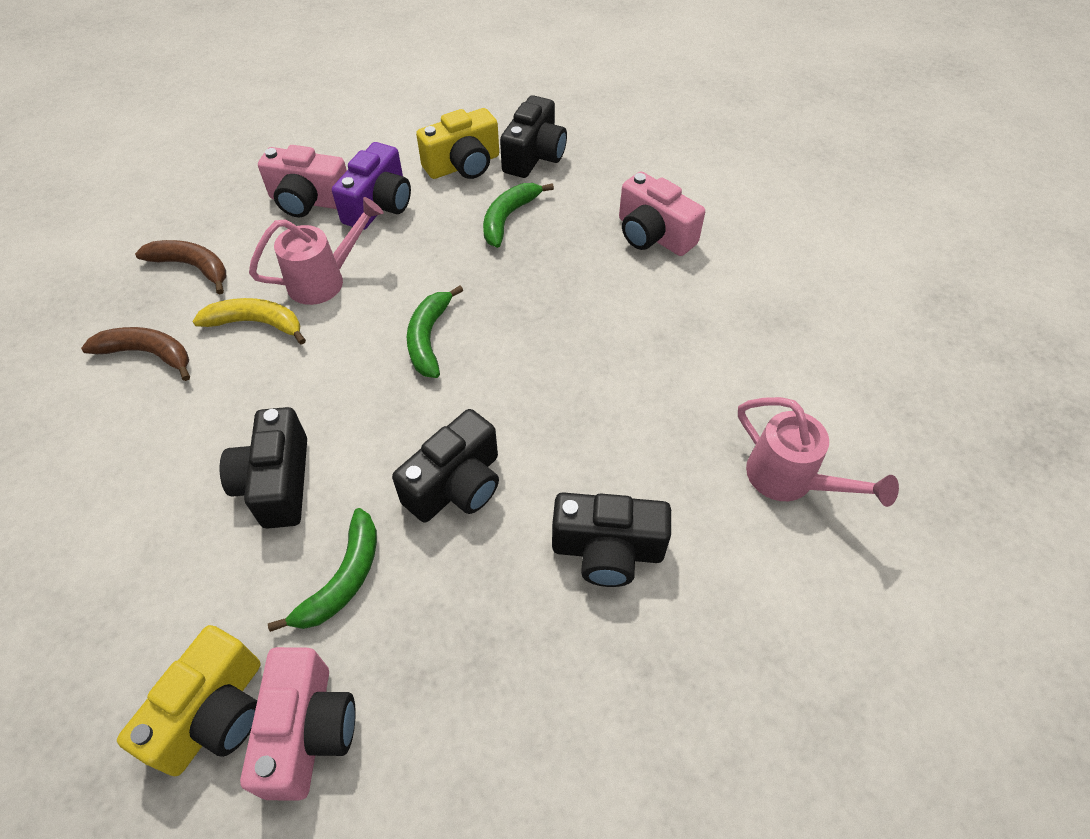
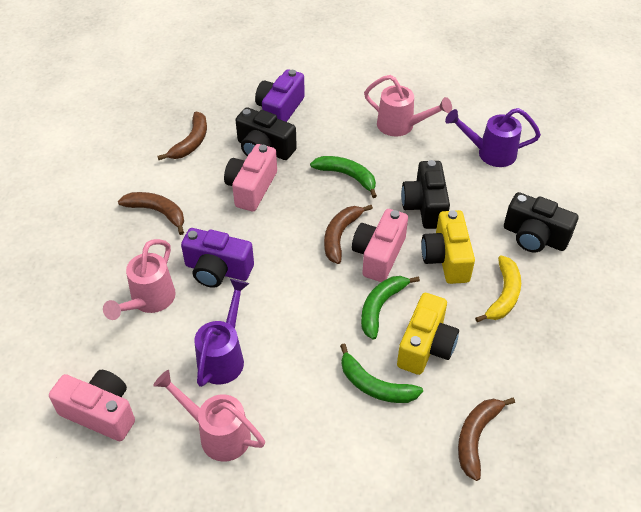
black camera: 4 -> 3
brown banana: 2 -> 4
pink watering can: 2 -> 3
purple camera: 1 -> 2
purple watering can: 0 -> 2

